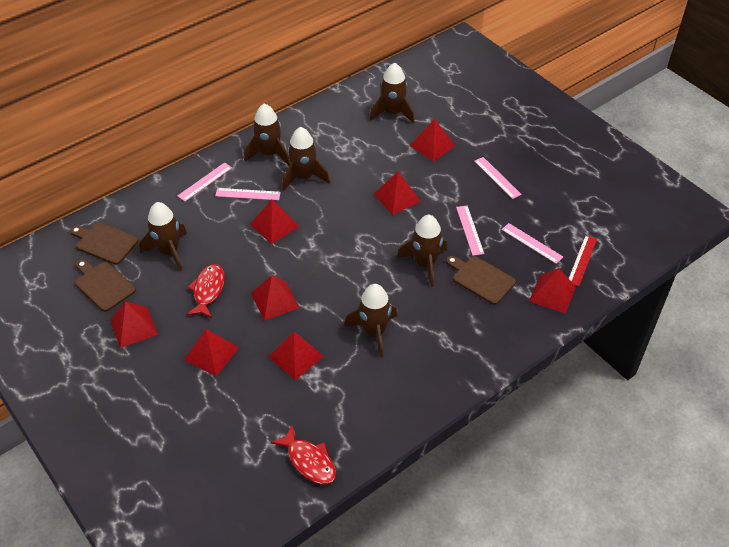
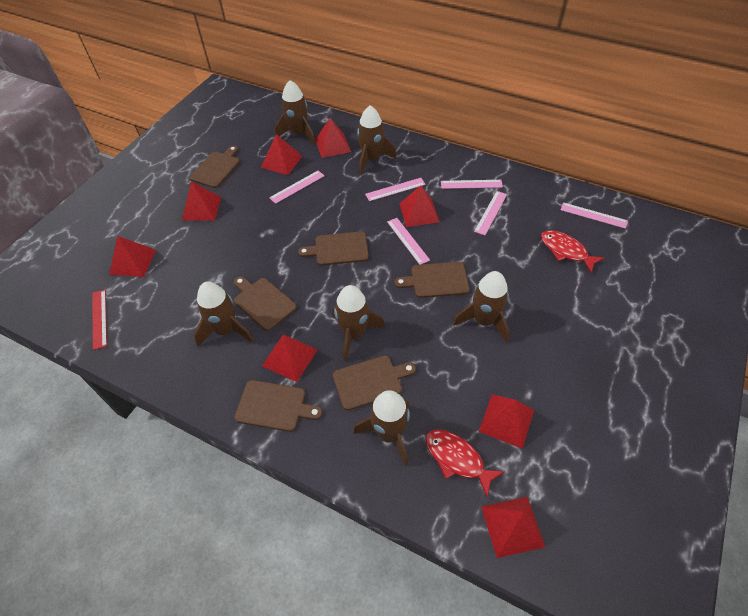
brown cutting board: 3 -> 6
pink ruler: 5 -> 6

